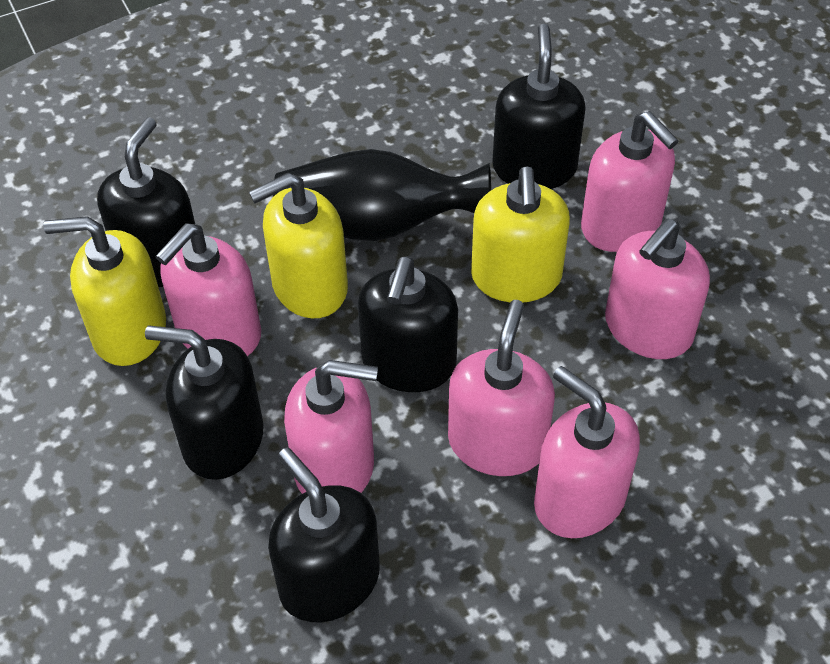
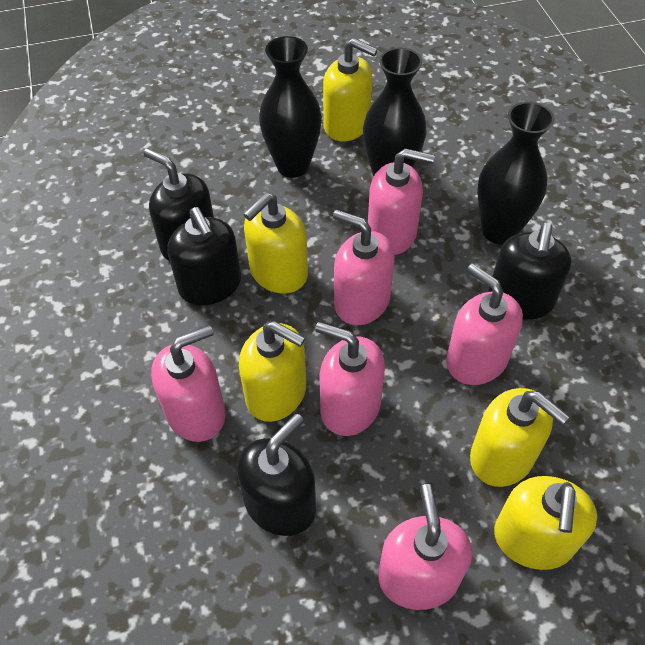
black soap dispenser: 5 -> 4
black vase: 1 -> 3
yellow soap dispenser: 3 -> 5

